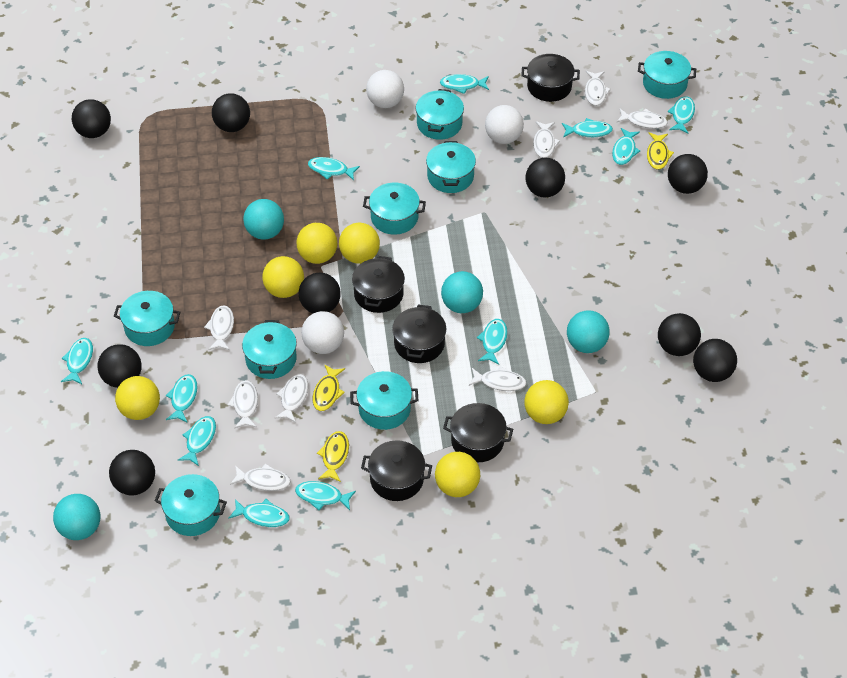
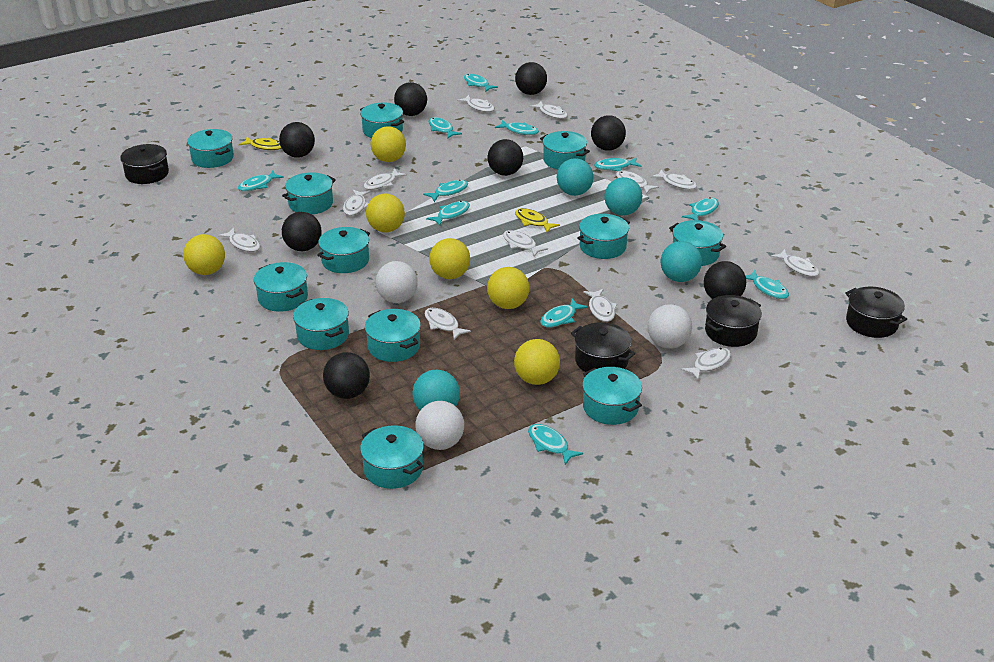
black ball: 9 -> 8
black pot: 5 -> 4
turquoise pot: 8 -> 12
white fish: 8 -> 12
yellow fish: 3 -> 2

